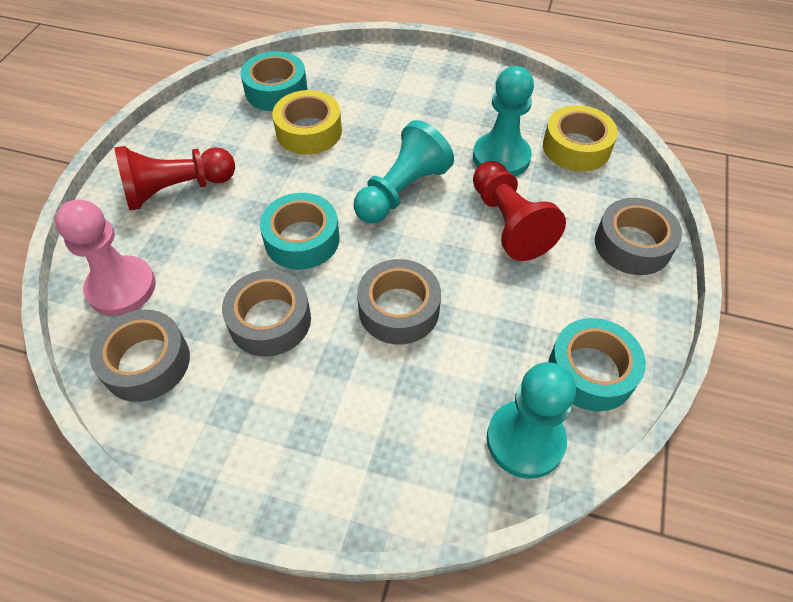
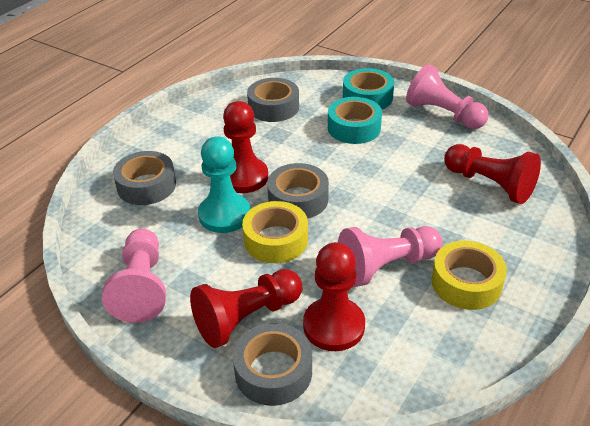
pink pawn: 1 -> 3
red pawn: 2 -> 4
turquoise pawn: 3 -> 1
turquoise tape: 3 -> 2

